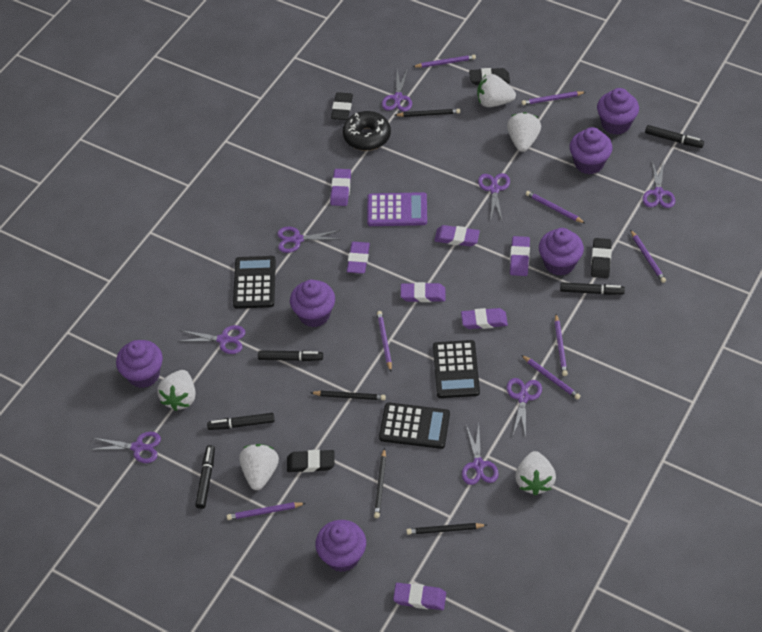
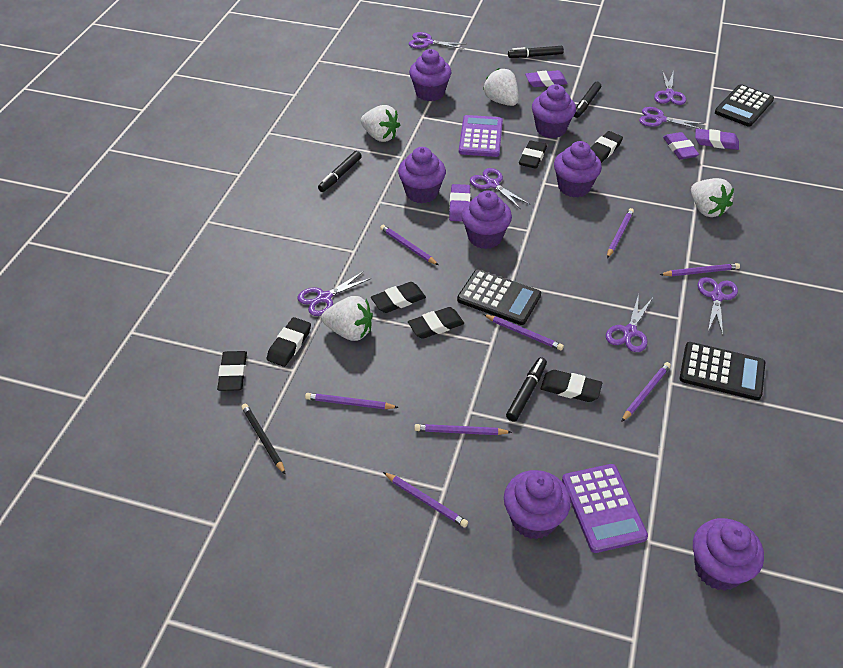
black donut: 1 -> 0
black eraser: 4 -> 7
black marker: 5 -> 4
black pencil: 4 -> 1
purple calculator: 1 -> 2
purple cupcake: 6 -> 7
purple eraser: 7 -> 4
purple scissors: 8 -> 7
white strawberry: 5 -> 4

